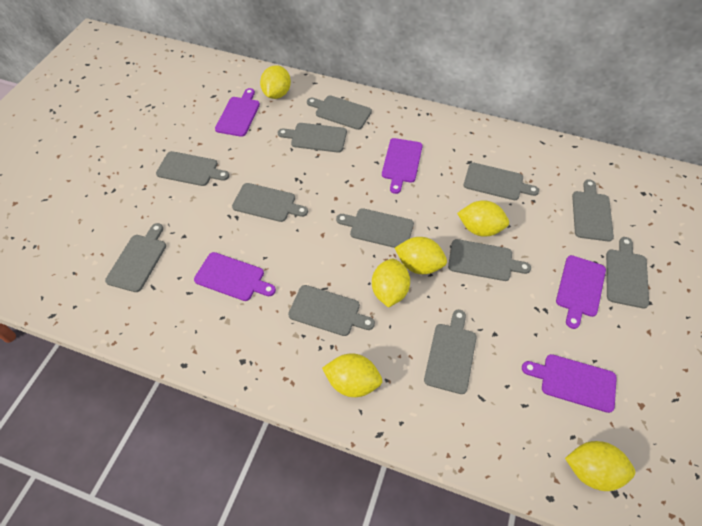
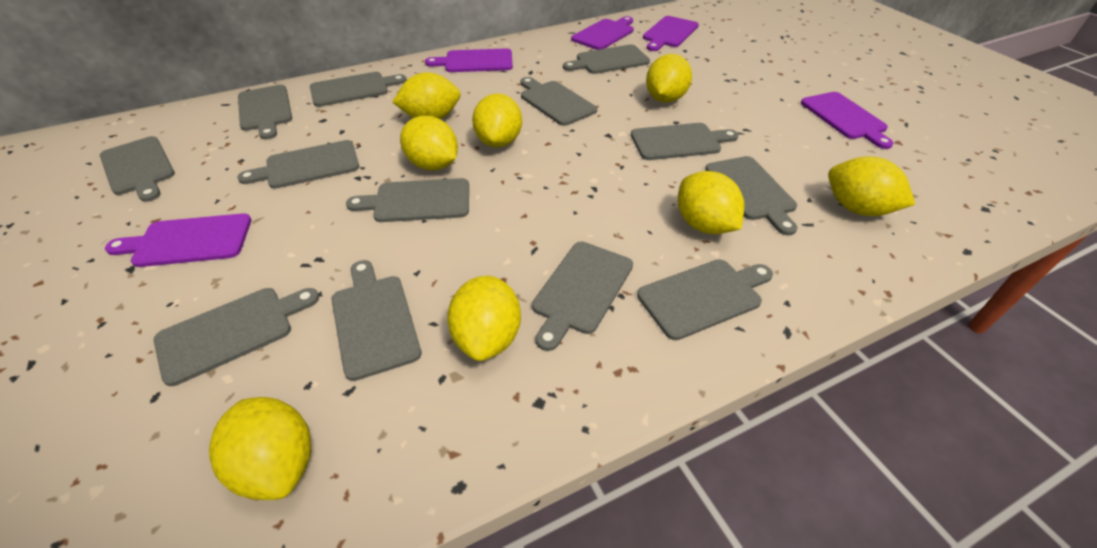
grey cutting board: 12 -> 13
yellow lemon: 6 -> 8

